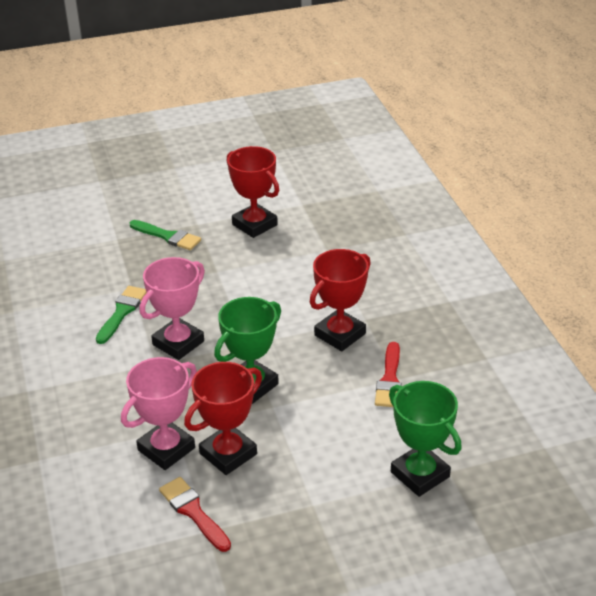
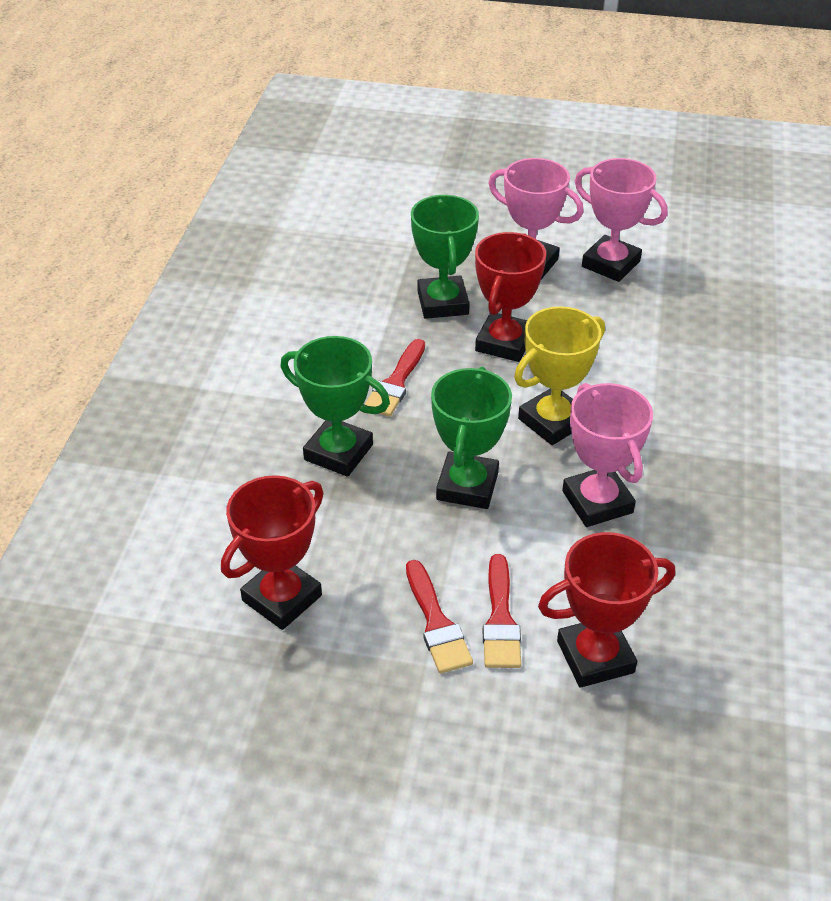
green brush: 2 -> 0
green trophy: 2 -> 3
pink trophy: 2 -> 3
red brush: 2 -> 3
yellow trophy: 0 -> 1

